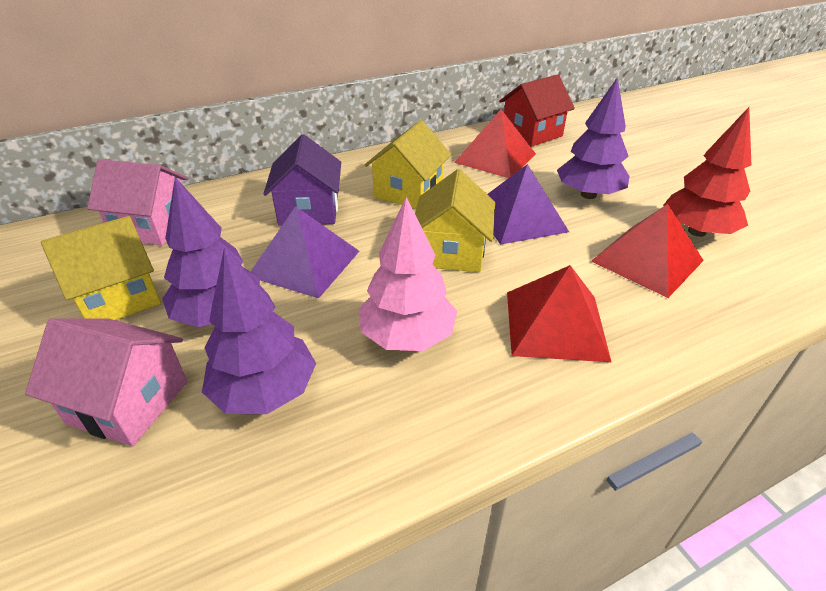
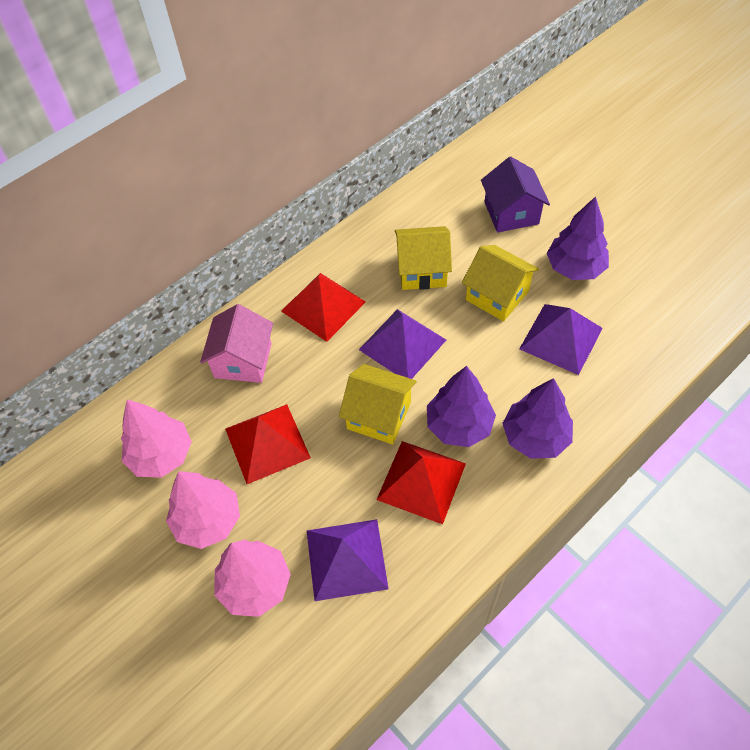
pink house: 2 -> 1
pink tree: 1 -> 3
purple pyramid: 2 -> 3
red house: 1 -> 0
red tree: 1 -> 0

